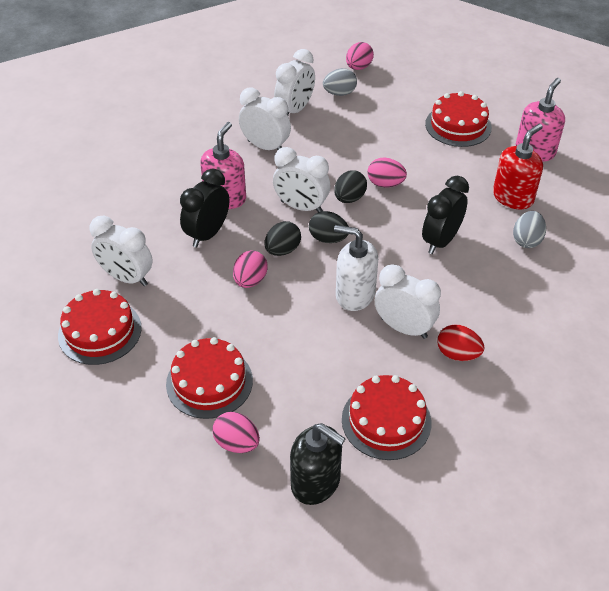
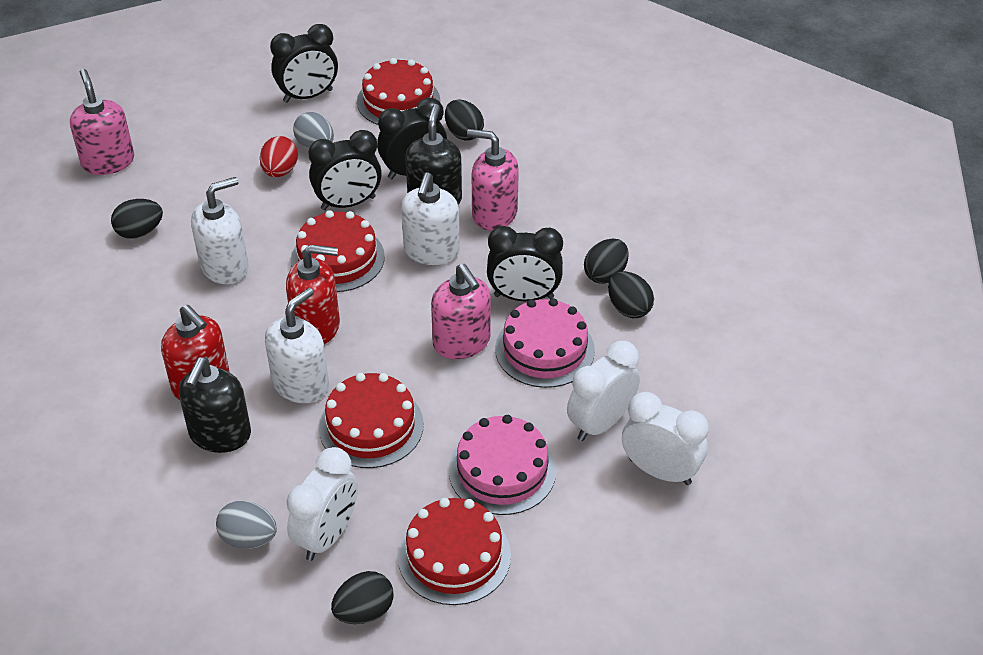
black clock: 2 -> 4
black egg: 3 -> 5
black soap dispenser: 1 -> 2
pink cake: 0 -> 2
pink egg: 4 -> 0
pink soap dispenser: 2 -> 3
red soap dispenser: 1 -> 2
white clock: 5 -> 3
white soap dispenser: 1 -> 3

